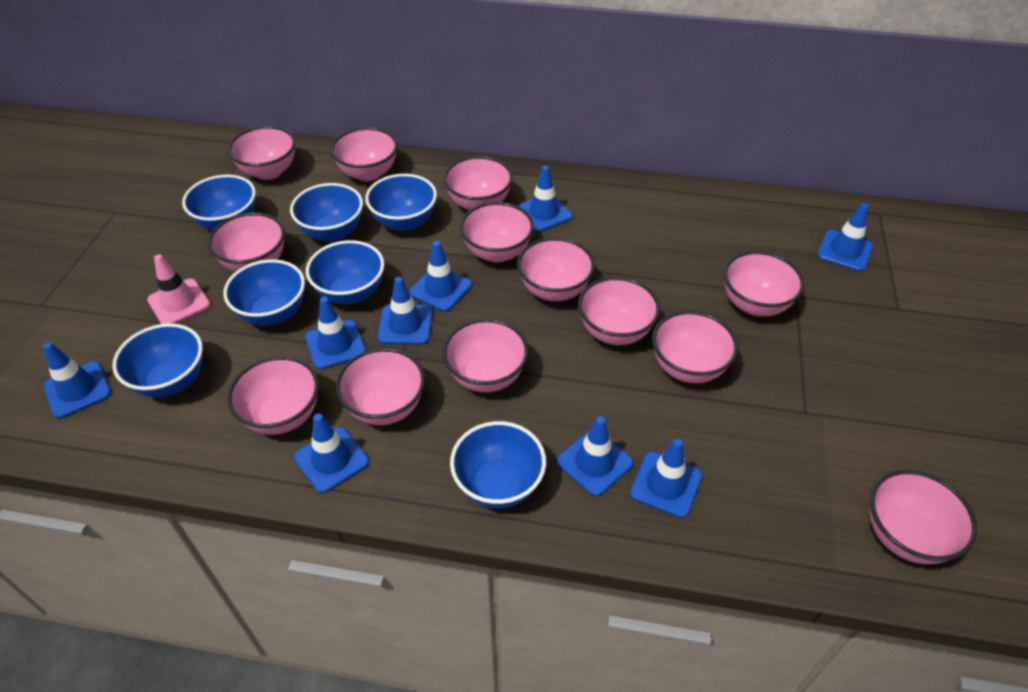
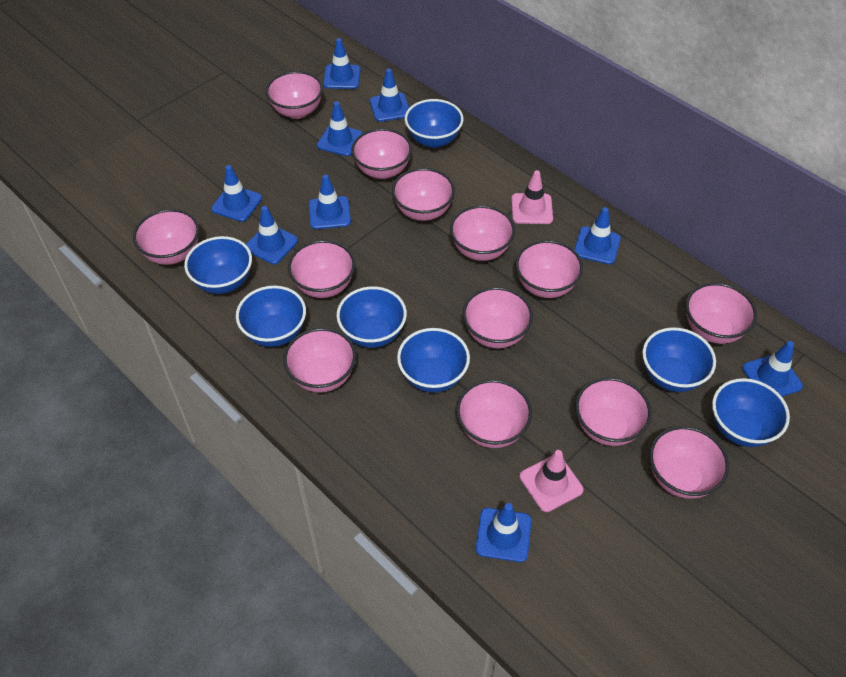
pink traffic cone: 1 -> 2

